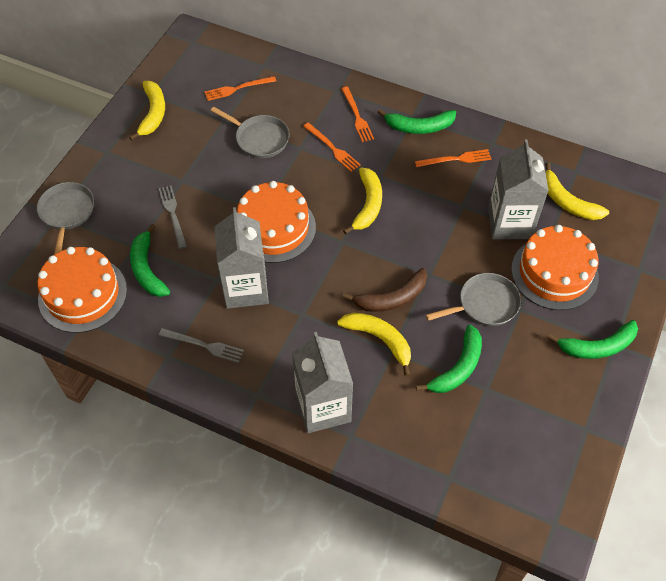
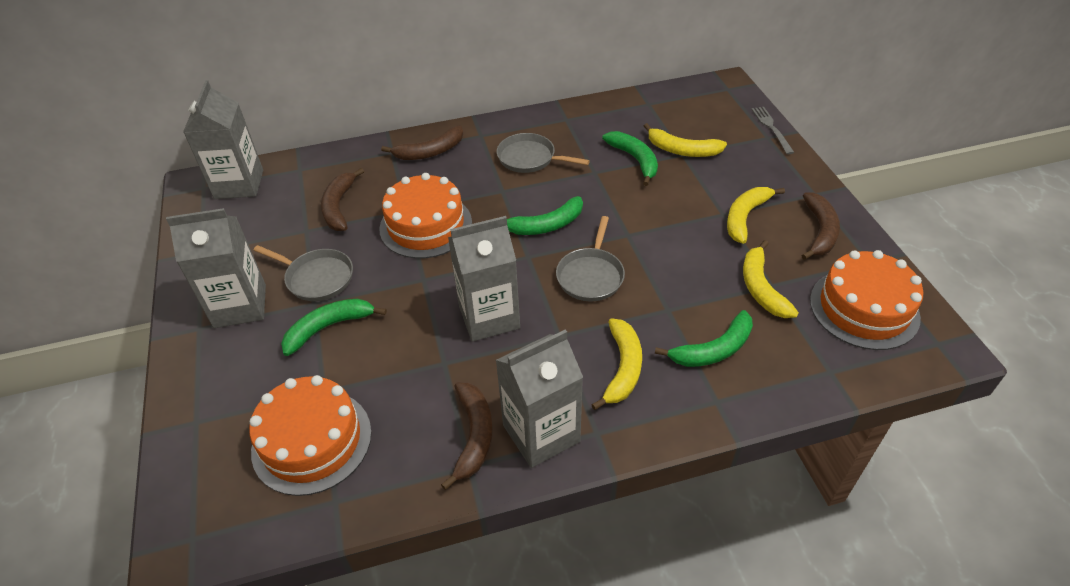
brown banana: 1 -> 4
grey carton: 3 -> 4
grey fork: 2 -> 1
orange fork: 4 -> 0

